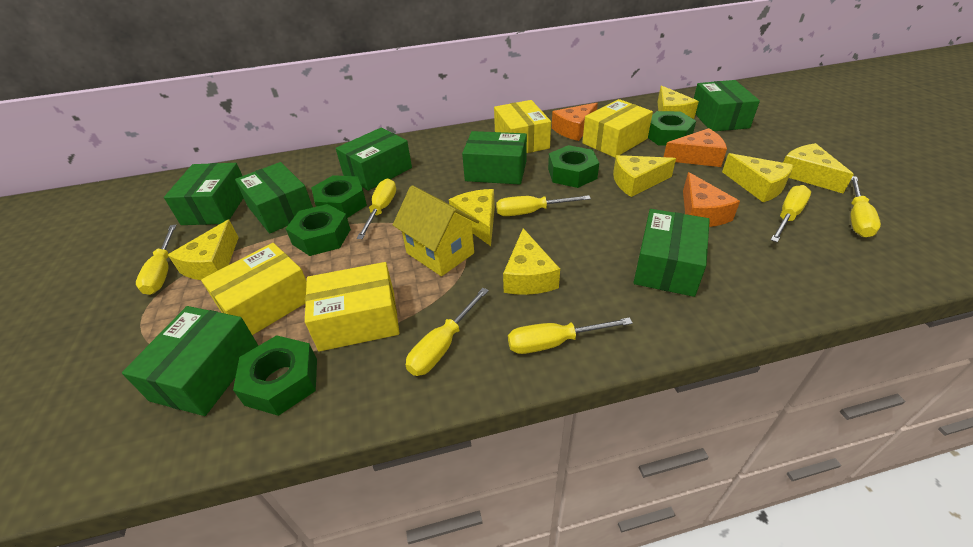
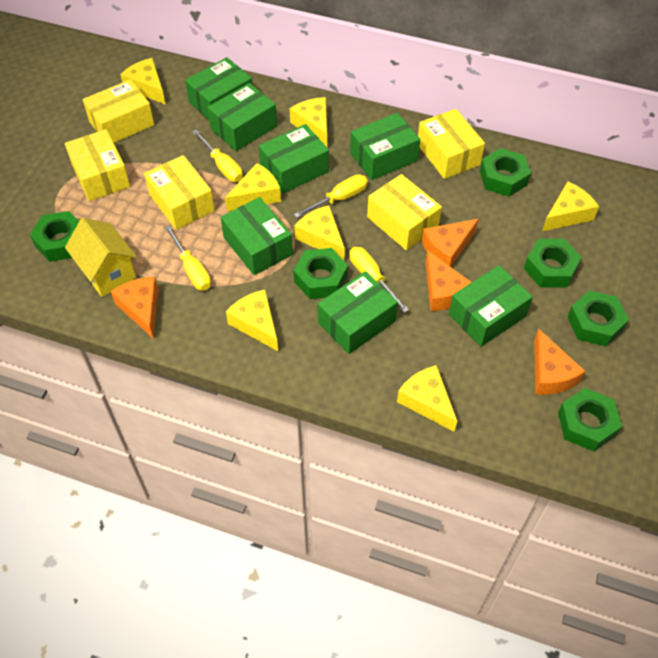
green nut: 5 -> 6
orange cheese: 3 -> 4
yellow box: 4 -> 5
yellow screwdriver: 7 -> 4

